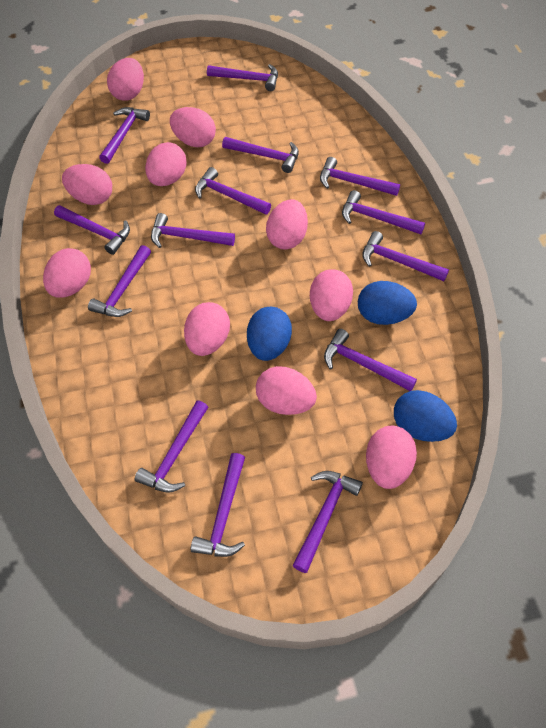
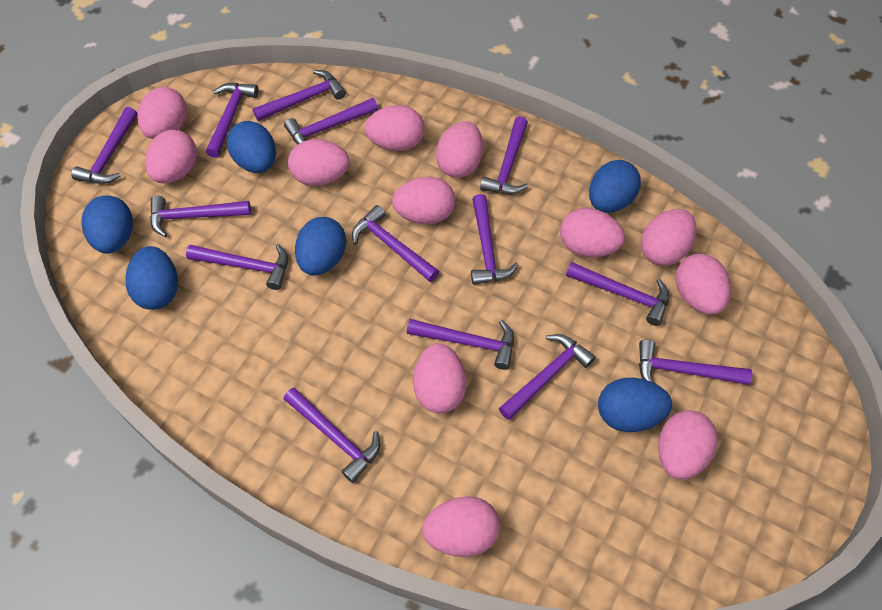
blue egg: 3 -> 6
pink egg: 10 -> 12

